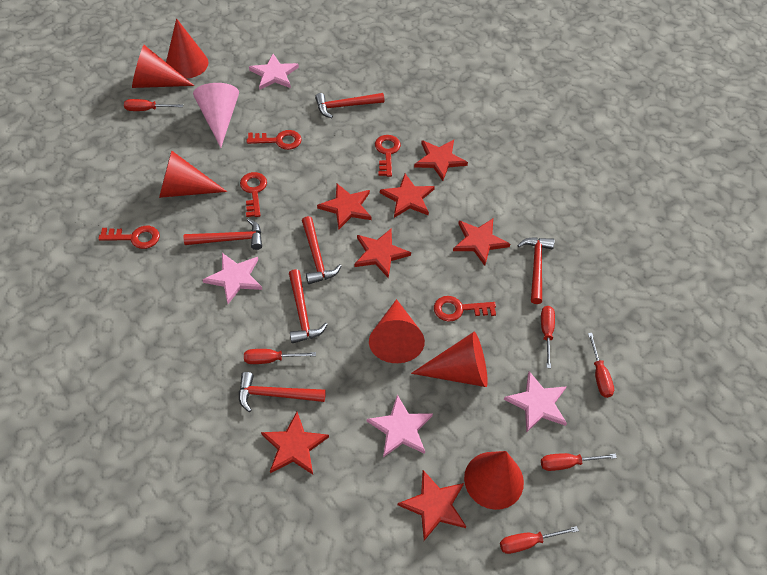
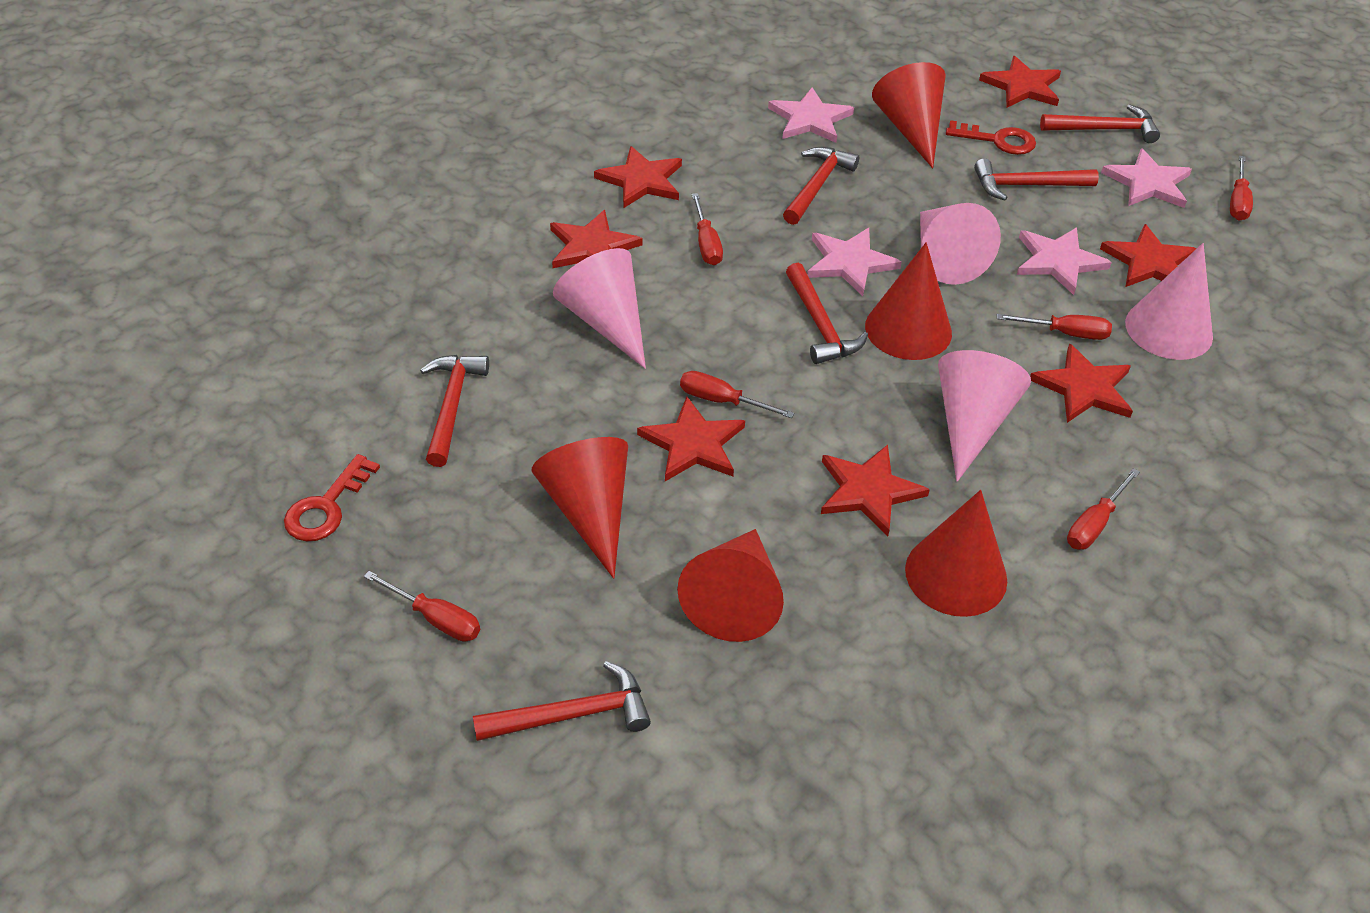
pink cone: 1 -> 4
red cone: 6 -> 5
red key: 5 -> 2

